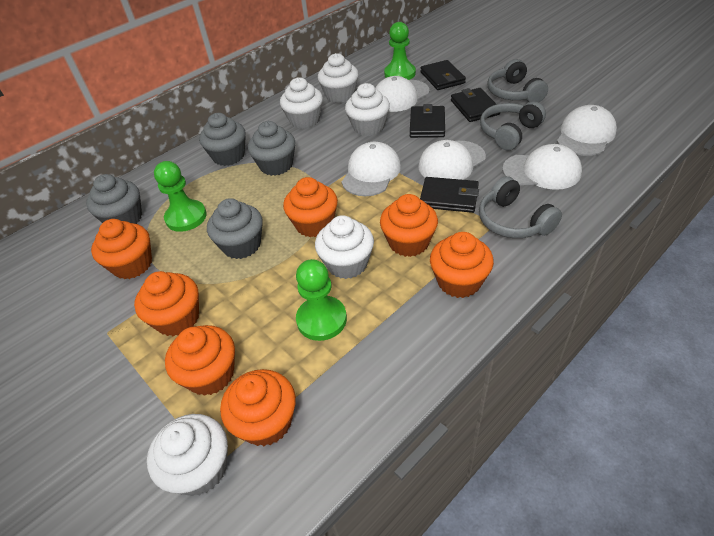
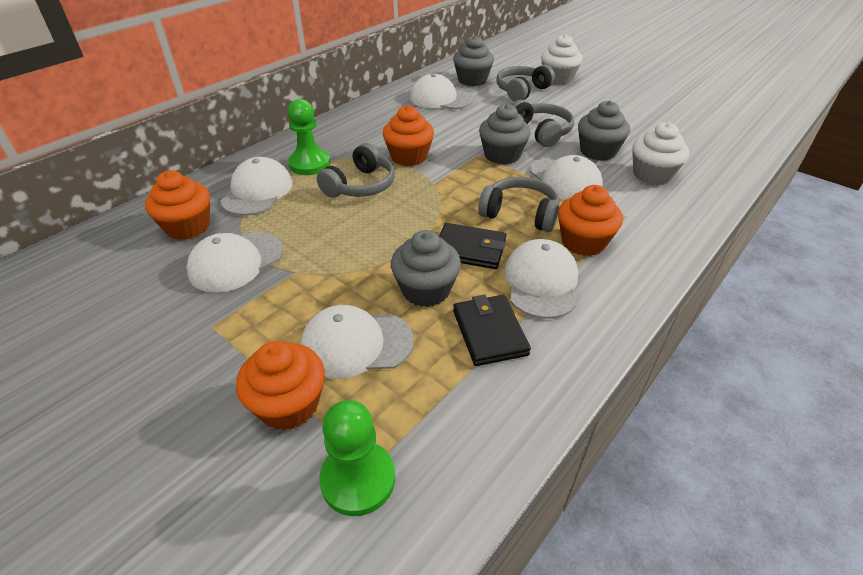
black wallet: 4 -> 2
green pawn: 3 -> 2
grey headphones: 3 -> 4
orange cupcake: 7 -> 4
white cap: 5 -> 6
white cupcake: 5 -> 2

